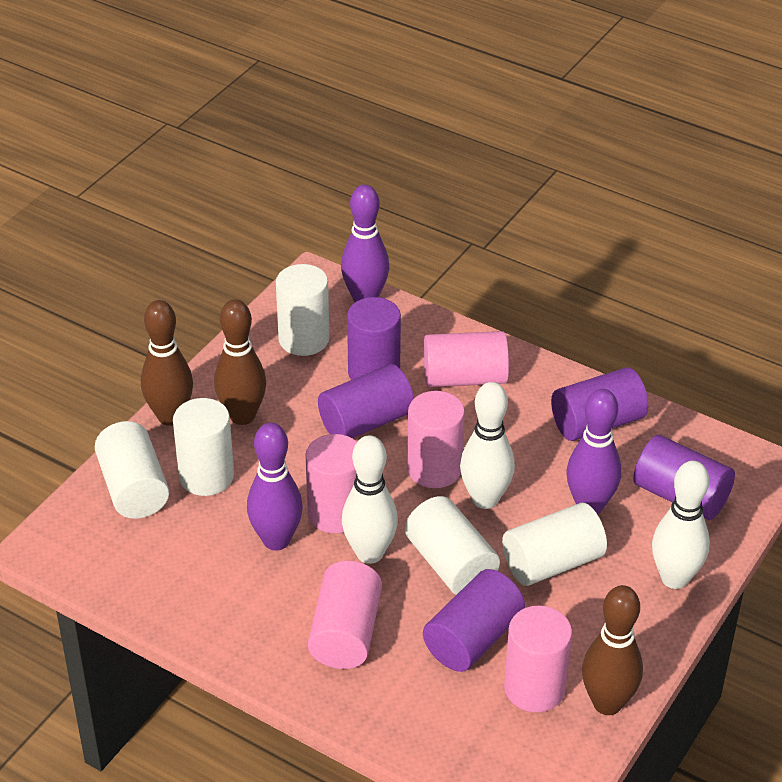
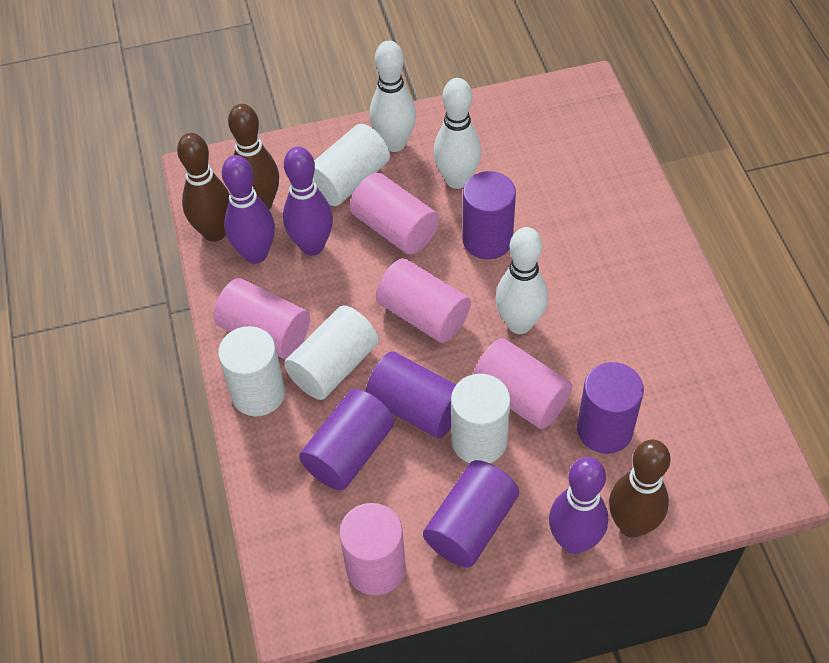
white cylinder: 5 -> 4

